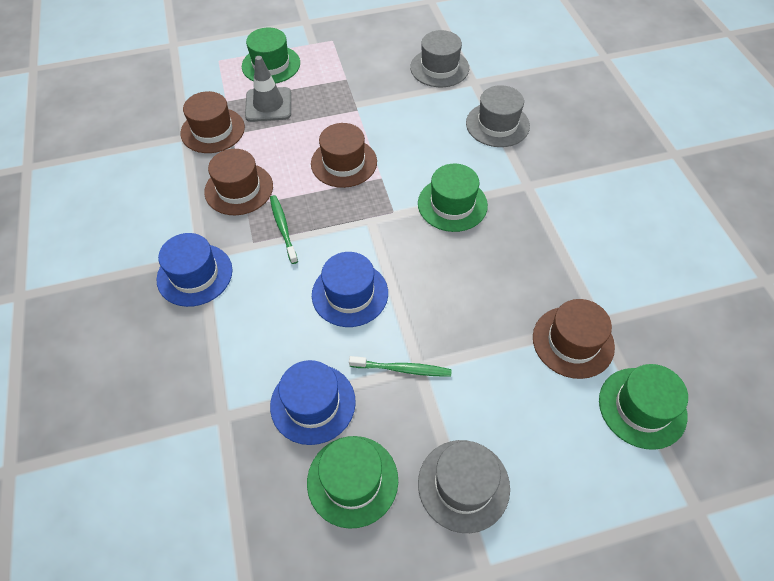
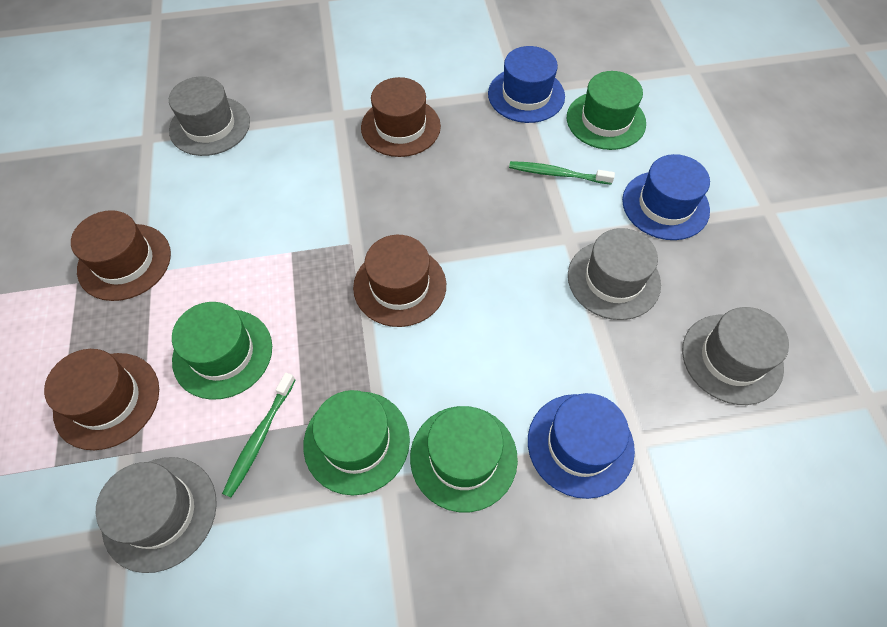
grey hat: 3 -> 4
grey traffic cone: 1 -> 0

